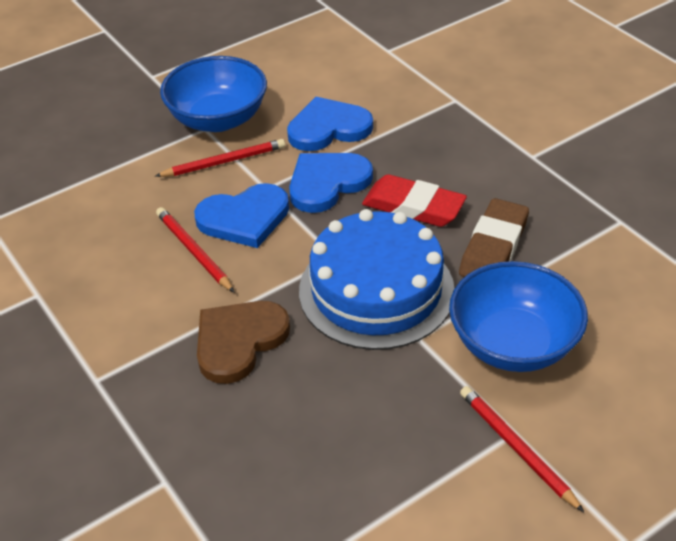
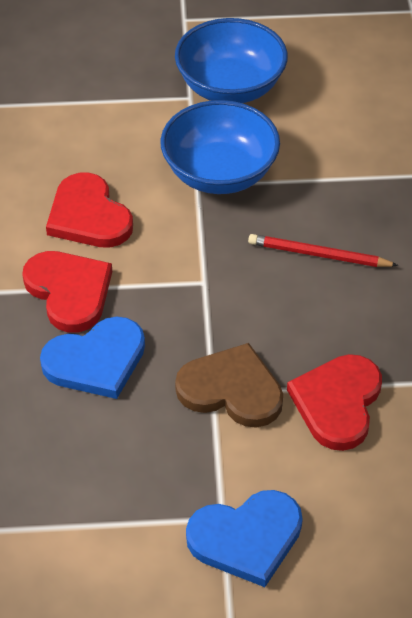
blue cake: 1 -> 0
blue heart: 3 -> 2
brown eraser: 1 -> 0
red eraser: 1 -> 0
red heart: 0 -> 3
red pencil: 3 -> 1

